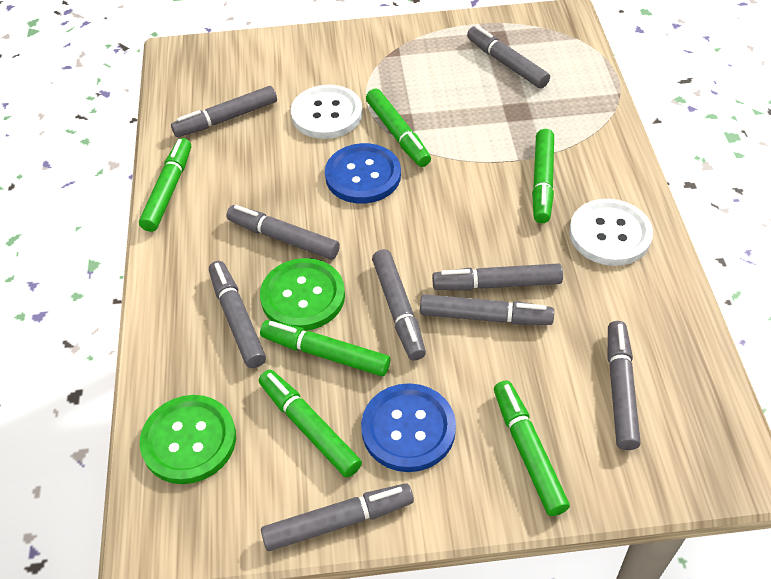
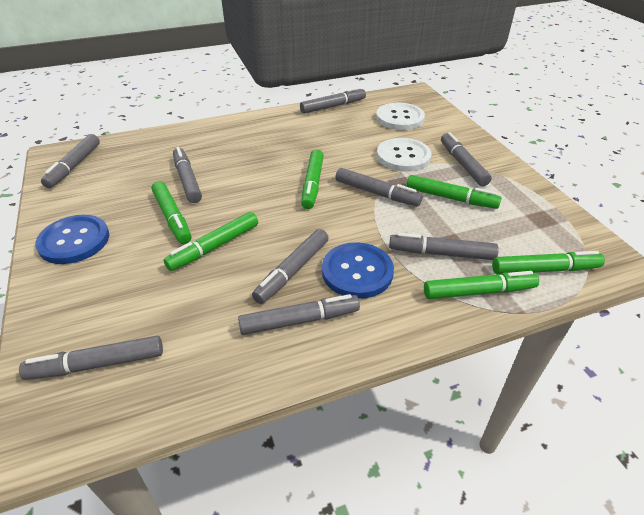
green button: 2 -> 0

